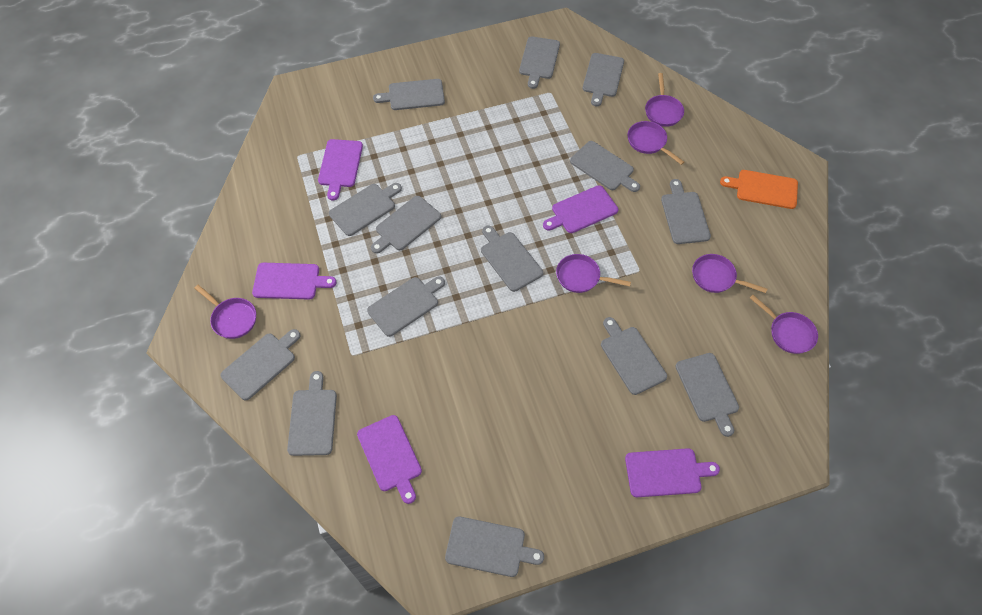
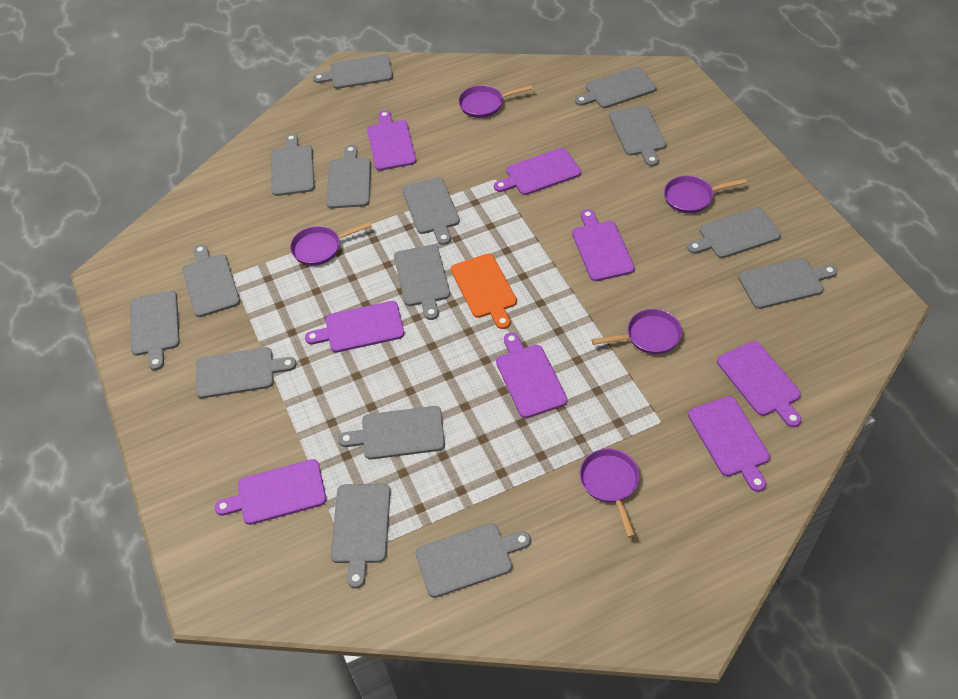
grey cutting board: 14 -> 15
purple cutting board: 5 -> 8
purple pan: 6 -> 5

